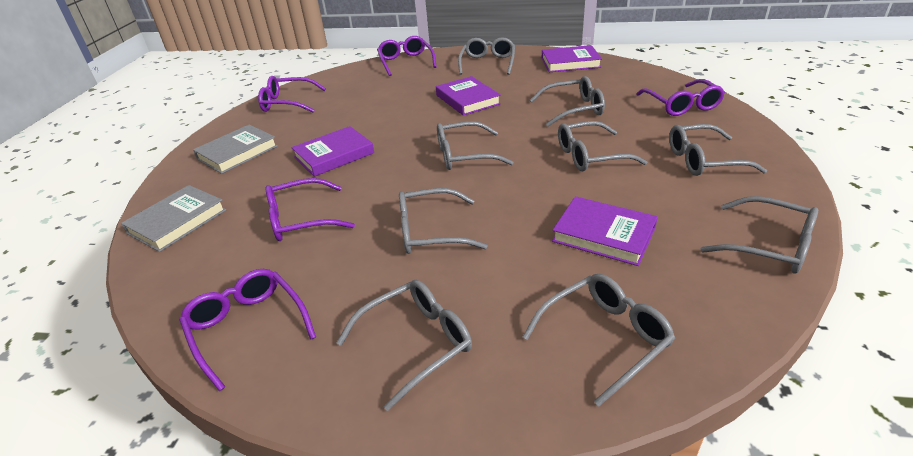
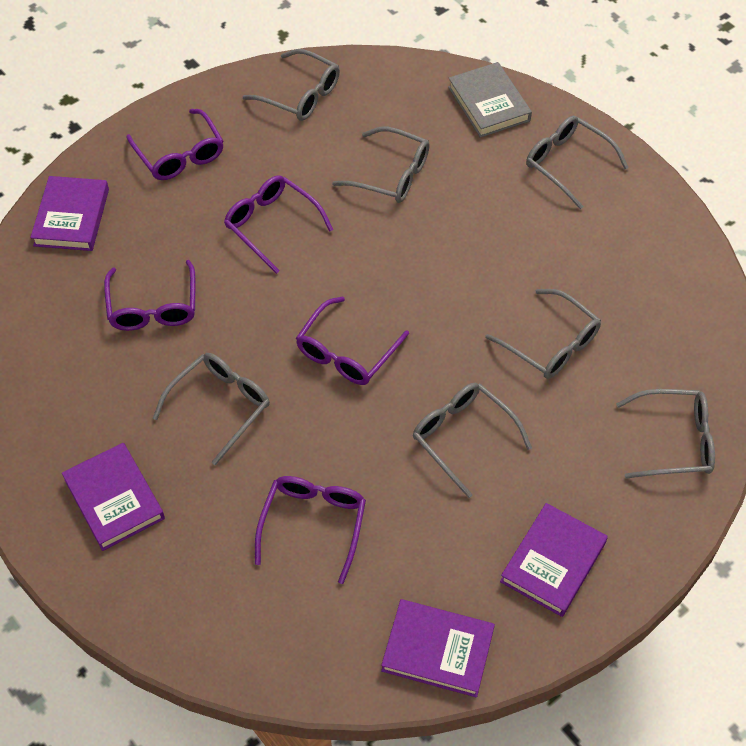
grey book: 2 -> 1
grey glasses: 9 -> 7

